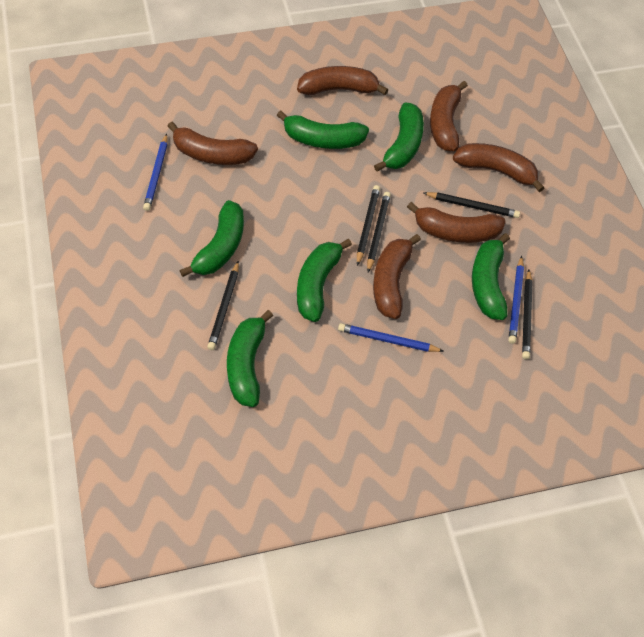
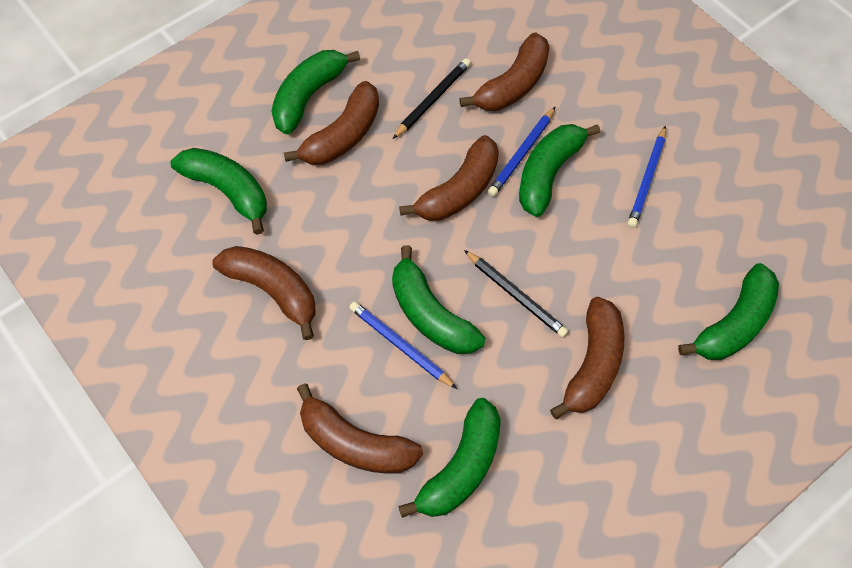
black pencil: 5 -> 2

